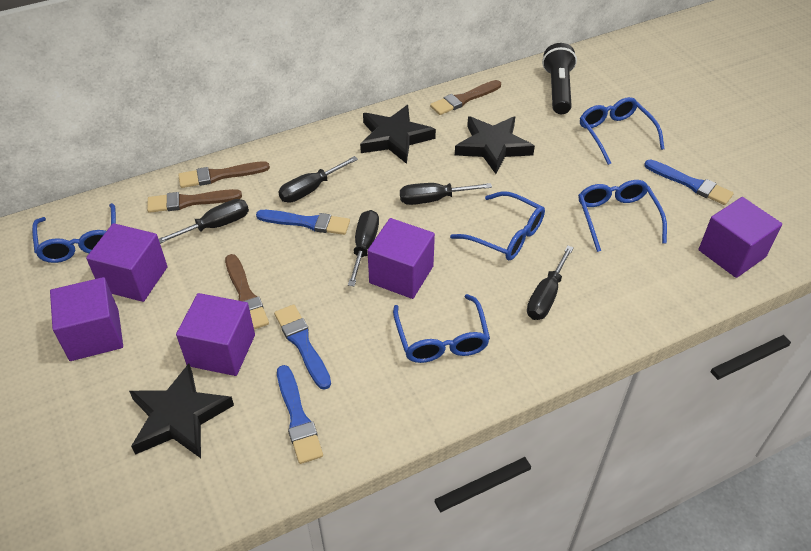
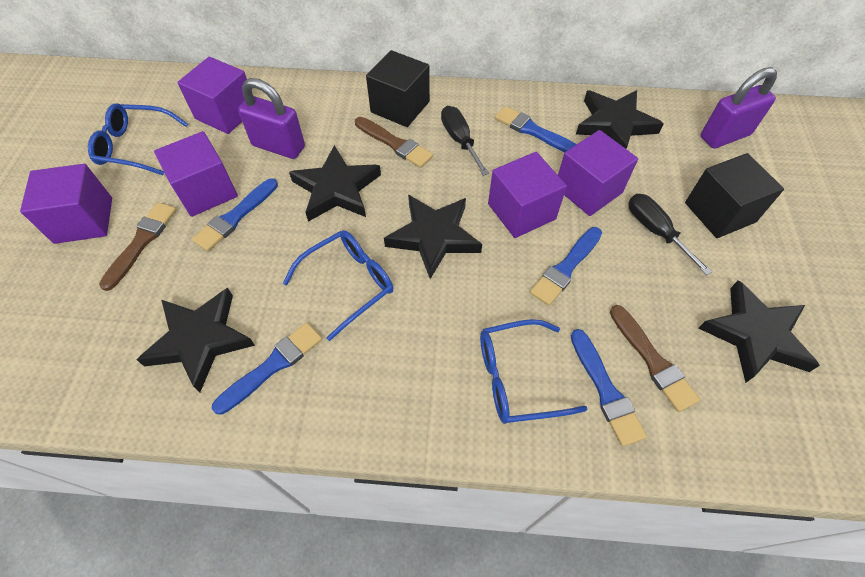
black cube: 0 -> 2
black flashlight: 1 -> 0
black screwdriver: 5 -> 2
black star: 3 -> 5
blue brush: 4 -> 5
blue glasses: 5 -> 3
brown brush: 4 -> 3
purple padlock: 0 -> 2

